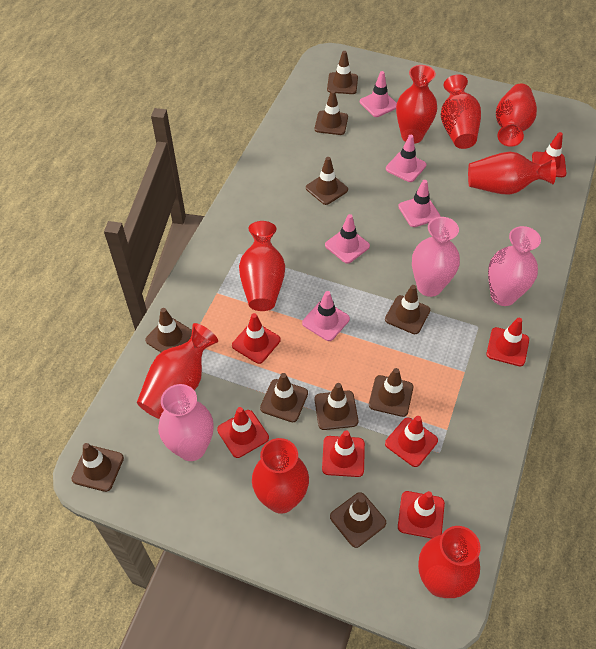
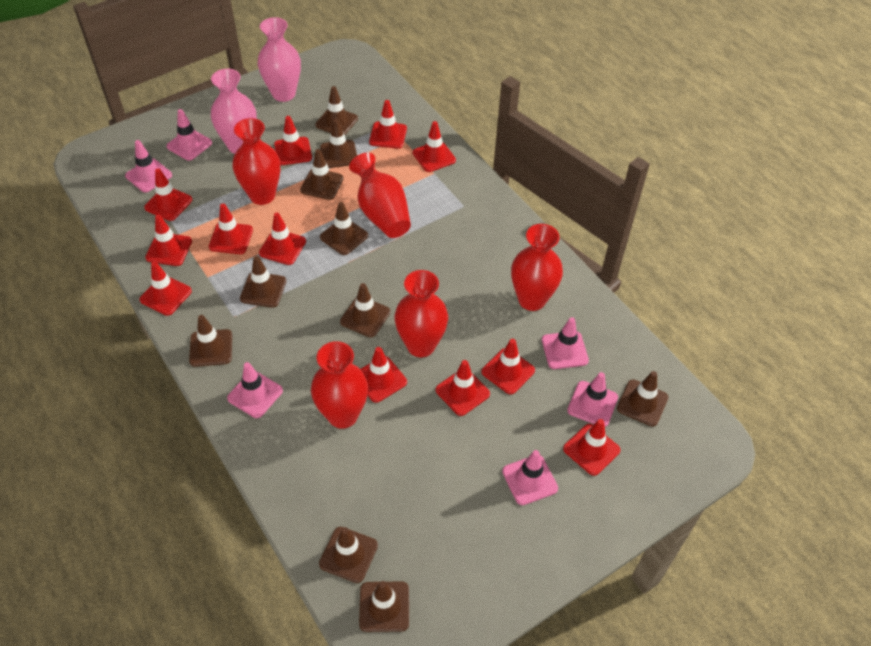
pink traffic cone: 5 -> 6
pink vase: 3 -> 2
red traffic cone: 7 -> 12
red vase: 8 -> 5

